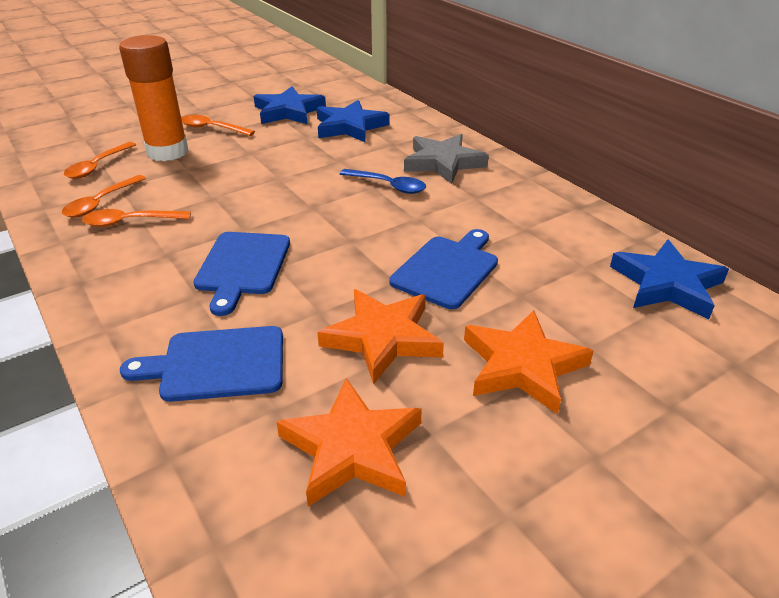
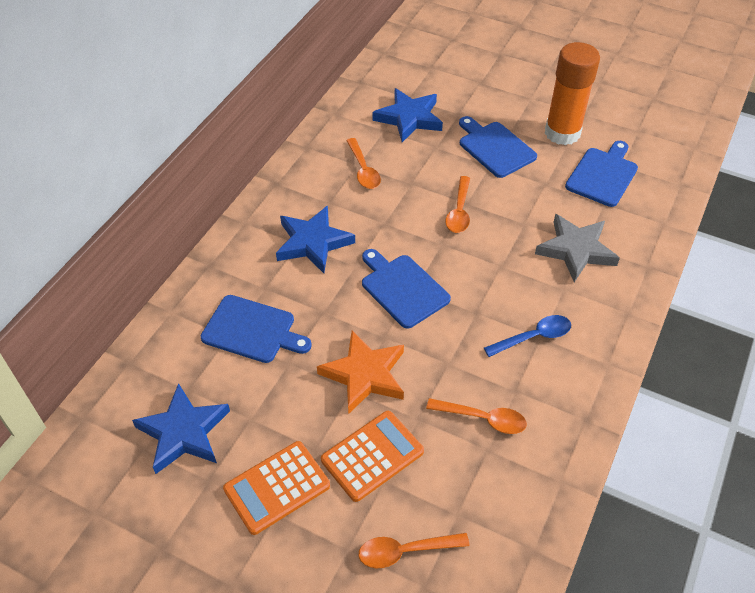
blue cutting board: 3 -> 4
orange calculator: 0 -> 2
orange star: 3 -> 1

